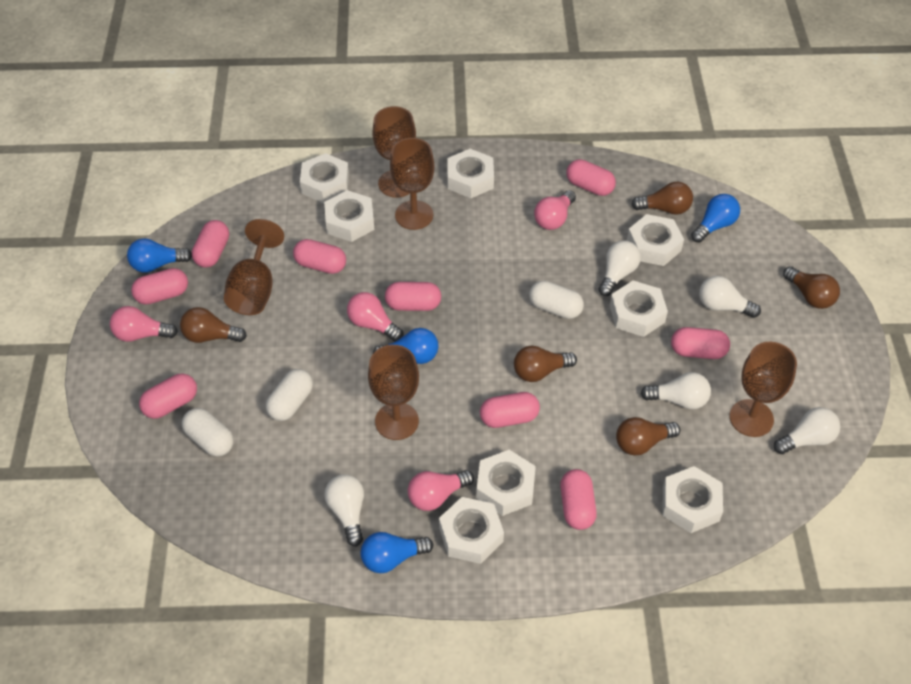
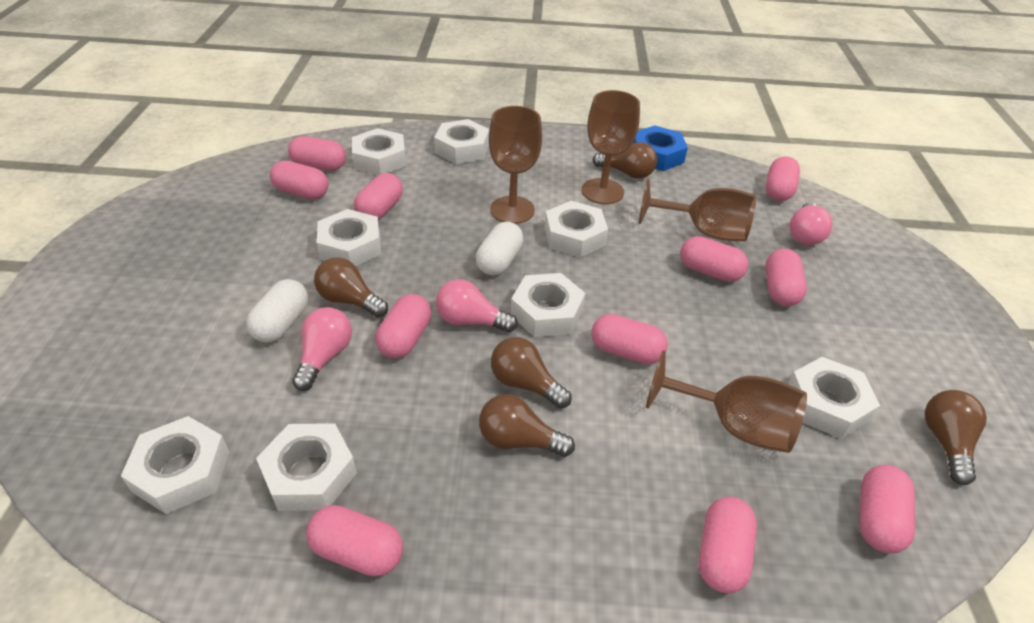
blue light bulb: 4 -> 0
blue nut: 0 -> 1
brown goblet: 5 -> 4
pink capsule: 9 -> 11
pink light bulb: 4 -> 3
white capsule: 3 -> 2
white light bulb: 5 -> 0

